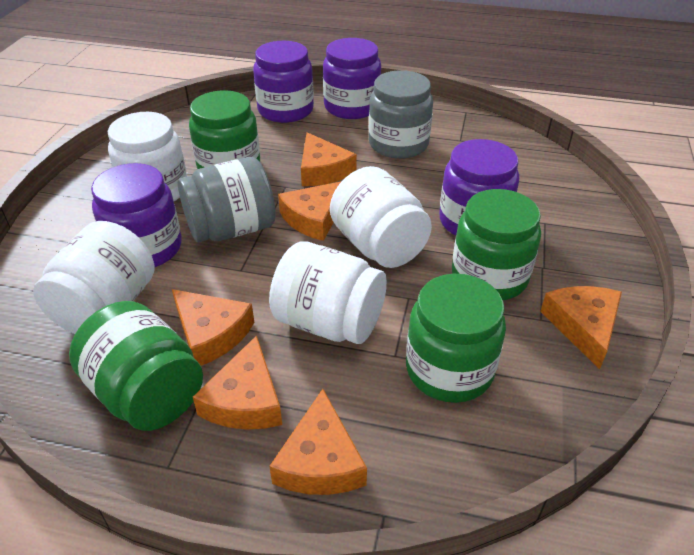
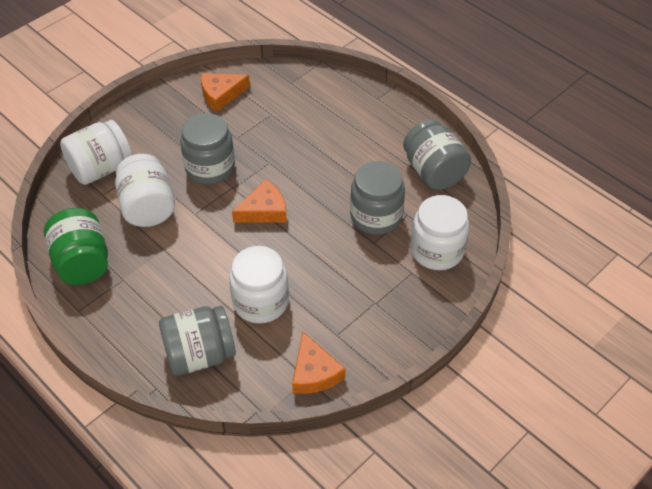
green jar: 4 -> 1
grey jar: 2 -> 4
orange cheese: 6 -> 3
purple jar: 4 -> 0

